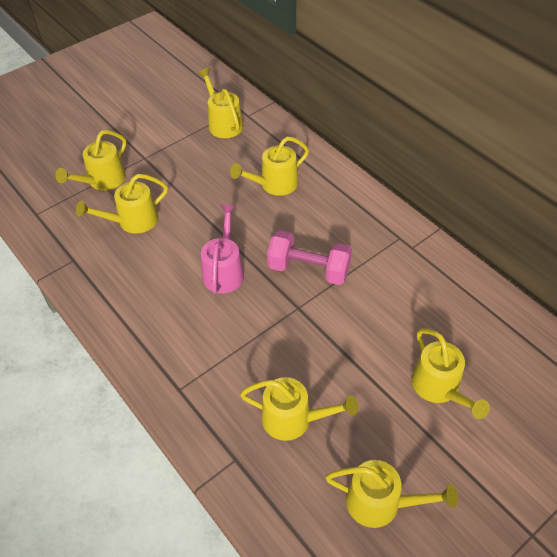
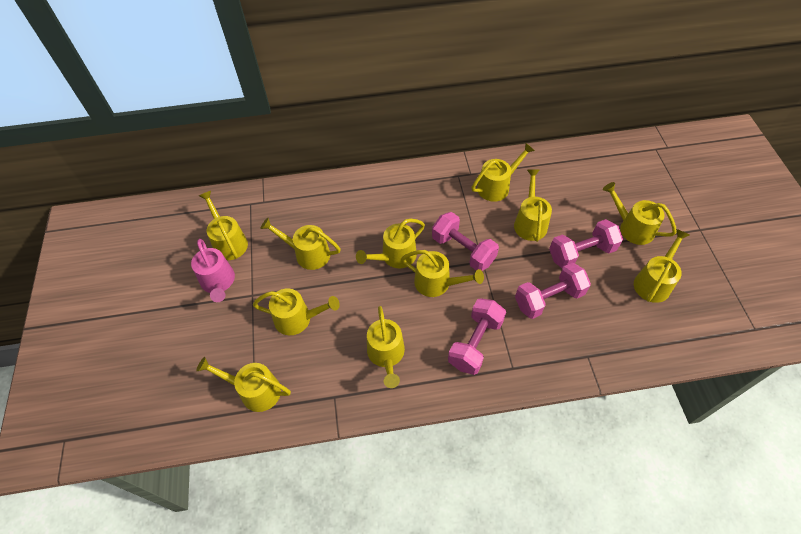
pink dumbbell: 1 -> 4
yellow watering can: 7 -> 11

